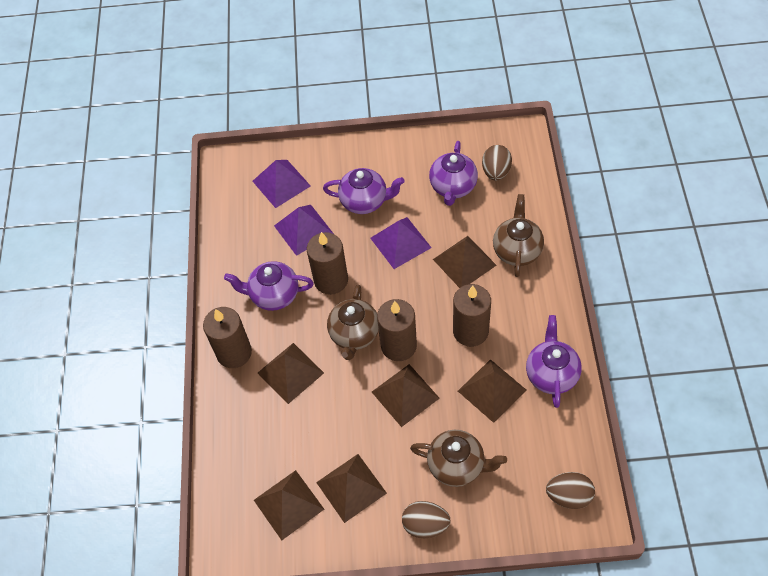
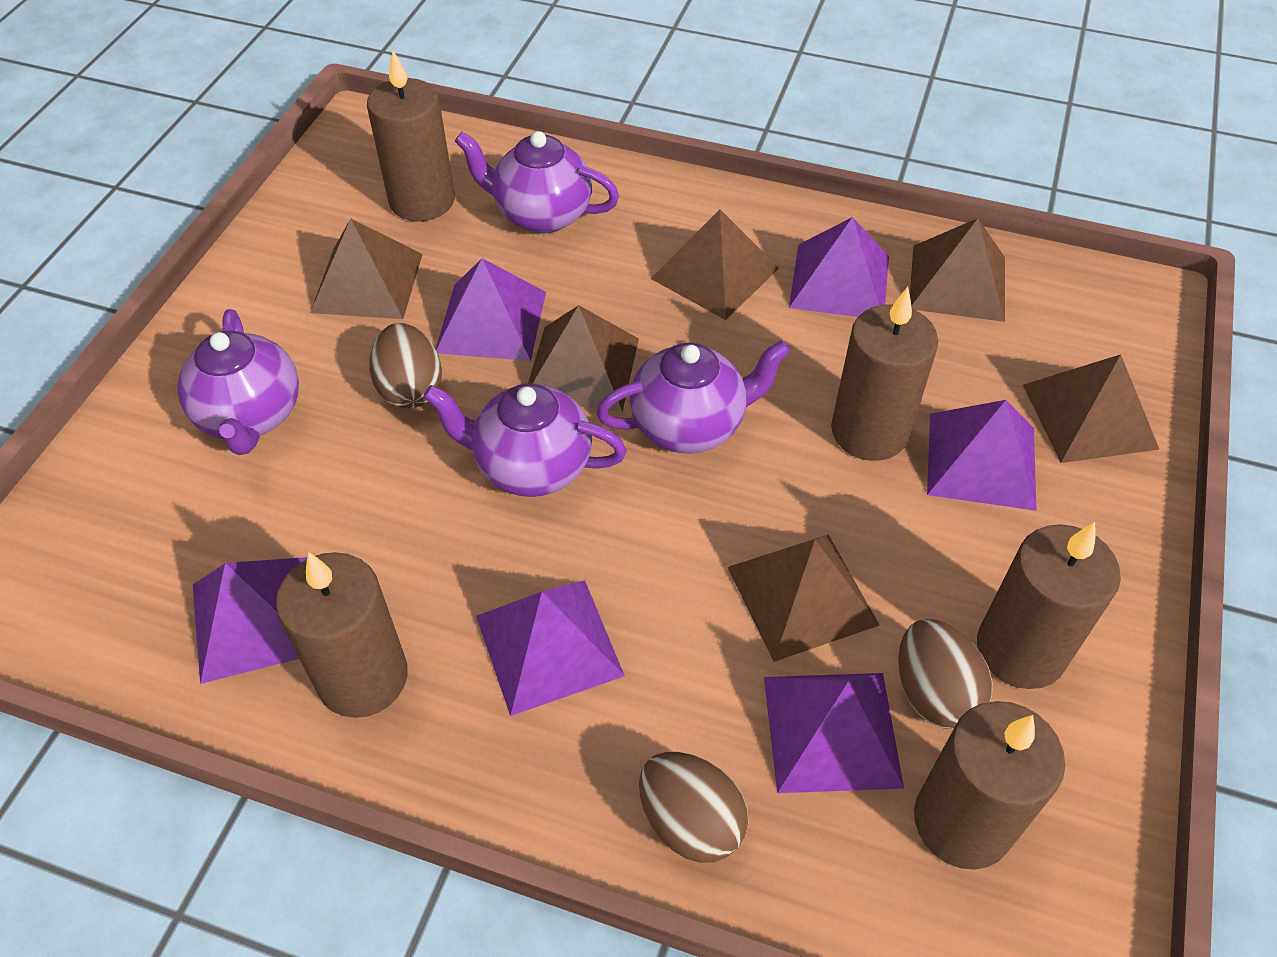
brown candle: 4 -> 5
brown teapot: 3 -> 0
purple pyramid: 3 -> 6

